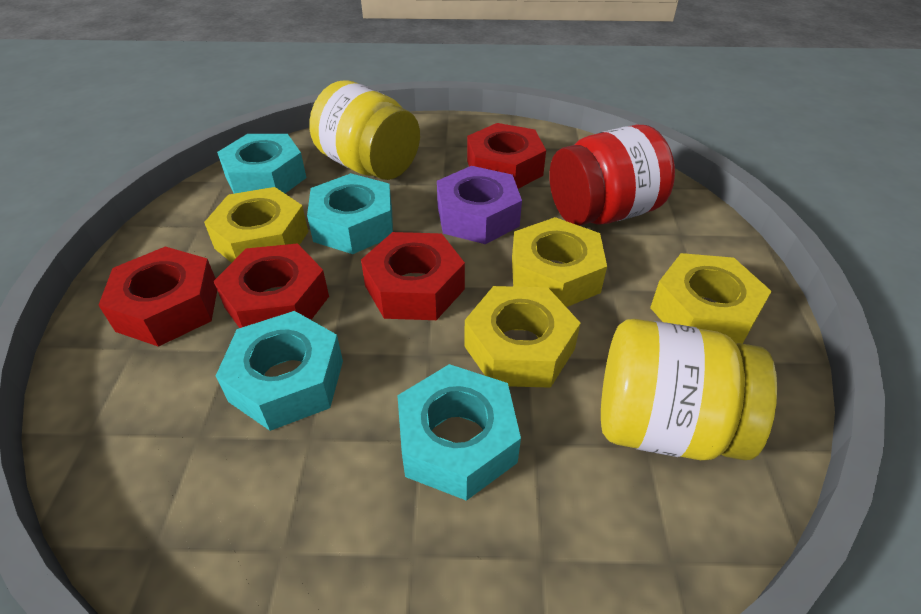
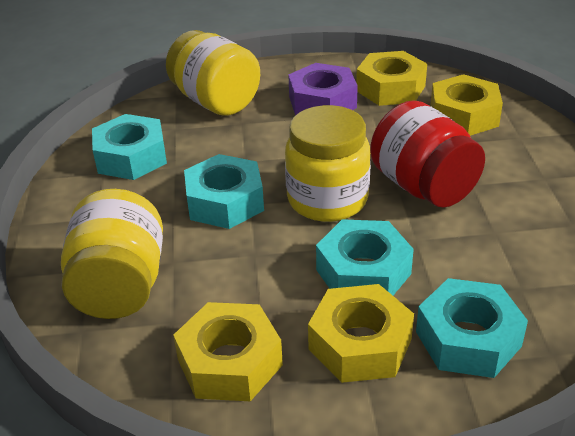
red nut: 4 -> 0
yellow jar: 2 -> 3

